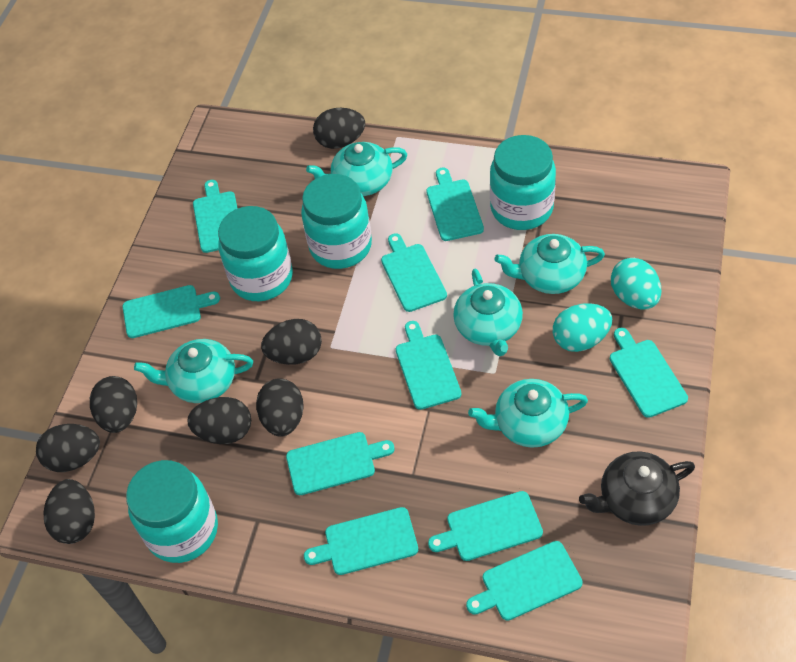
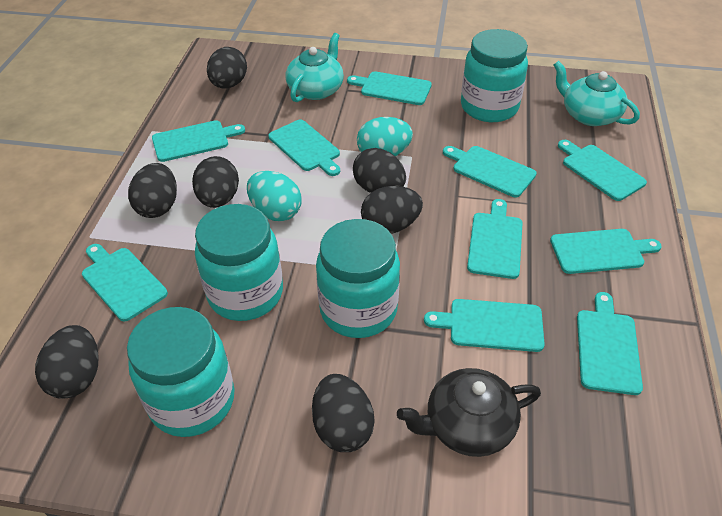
turquoise teapot: 5 -> 2

